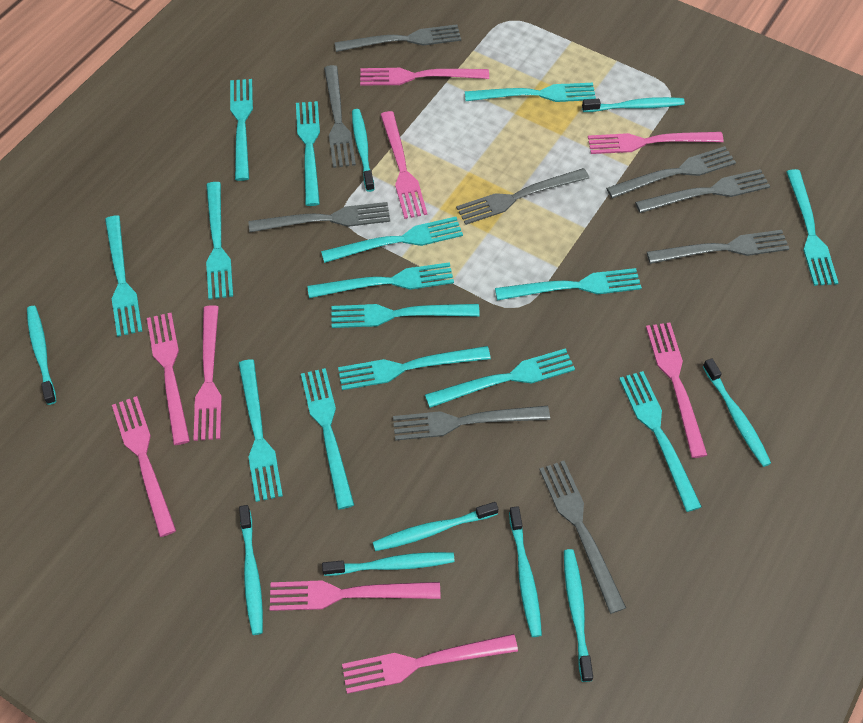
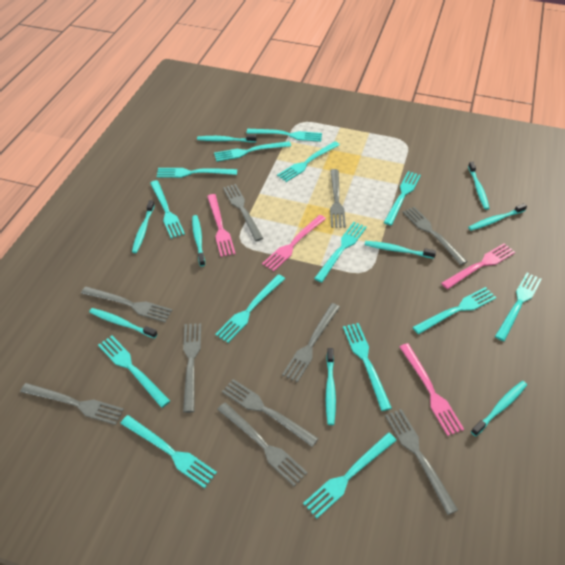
grey fork: 9 -> 10
pink fork: 9 -> 4
turquoise fork: 15 -> 14

